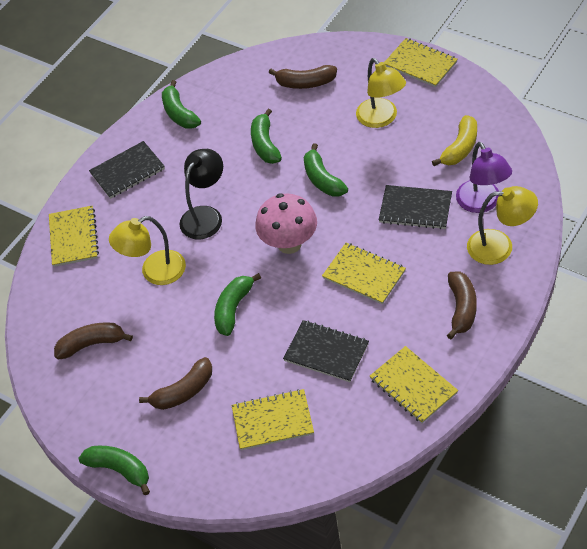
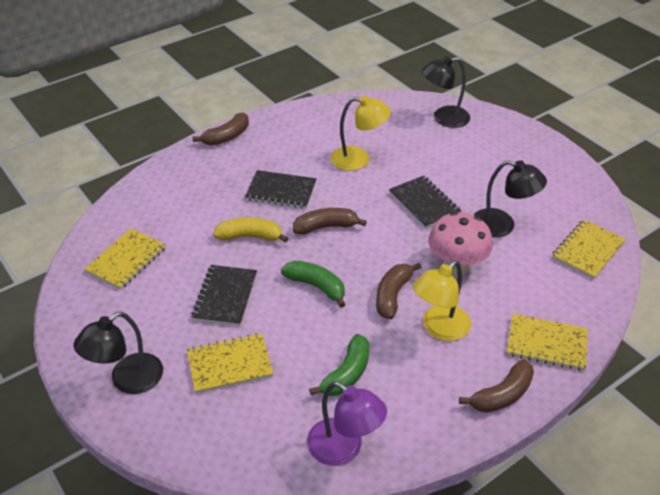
black lamp: 1 -> 3
green banana: 5 -> 2
yellow lamp: 3 -> 2
yellow notebook: 5 -> 4

